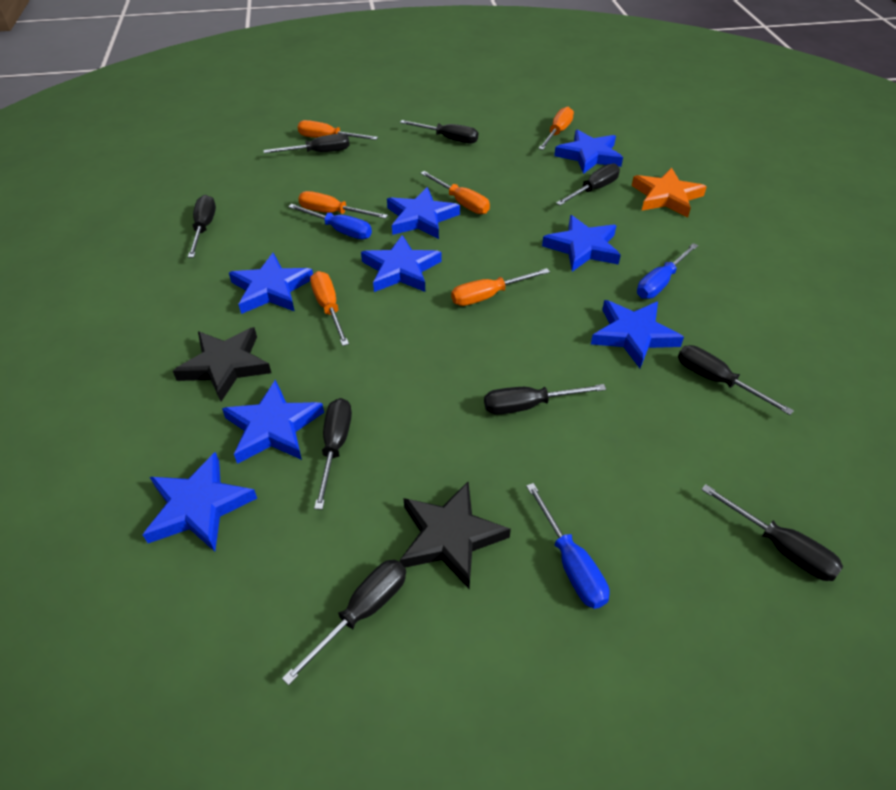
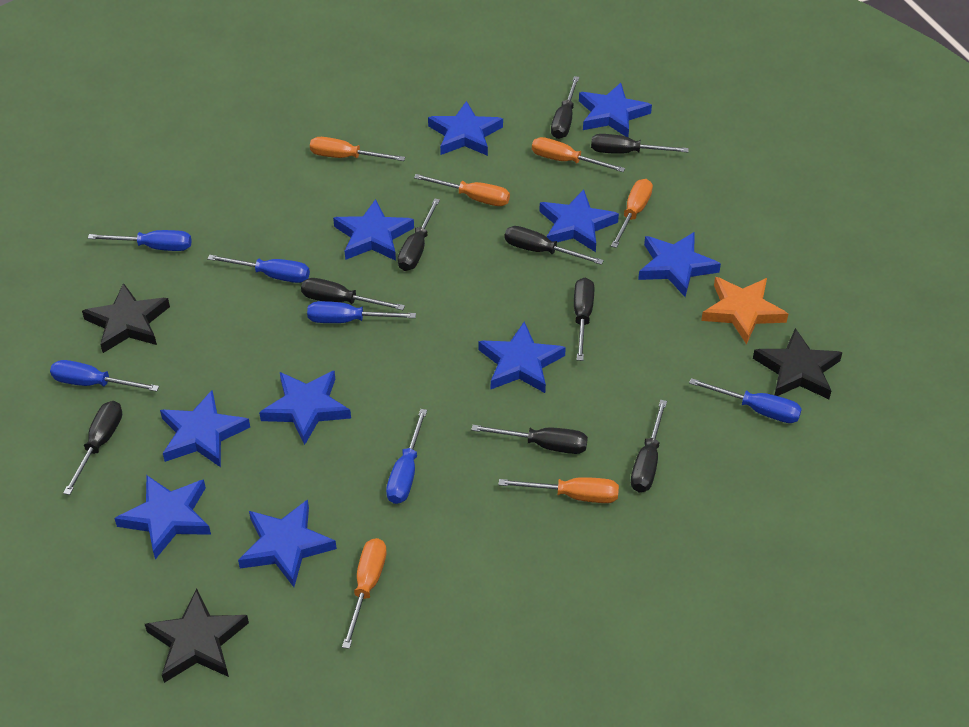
black star: 2 -> 3
blue screwdriver: 3 -> 6
blue star: 8 -> 10

